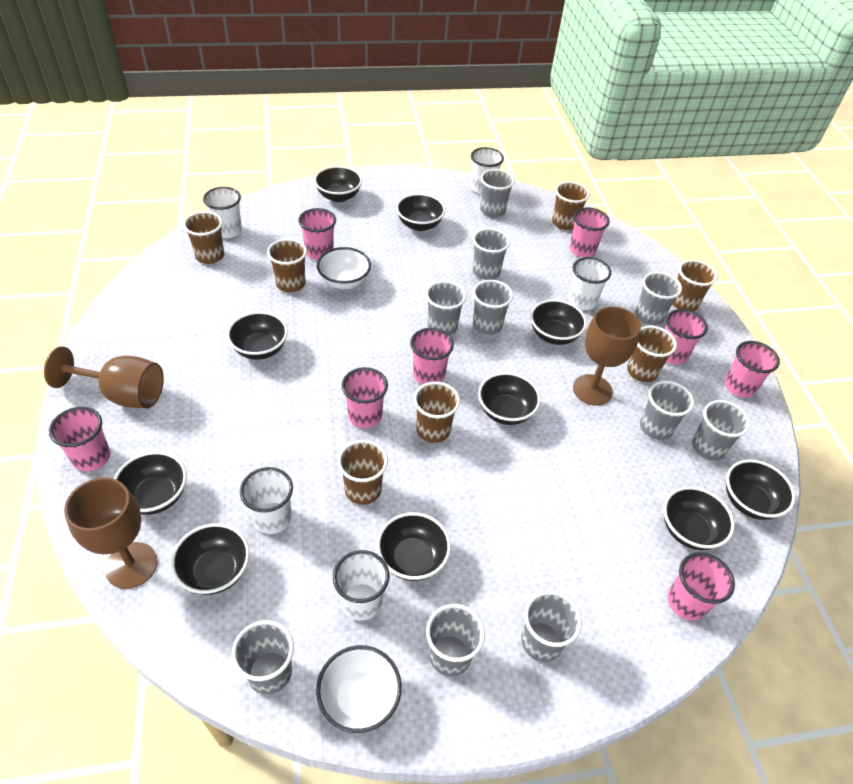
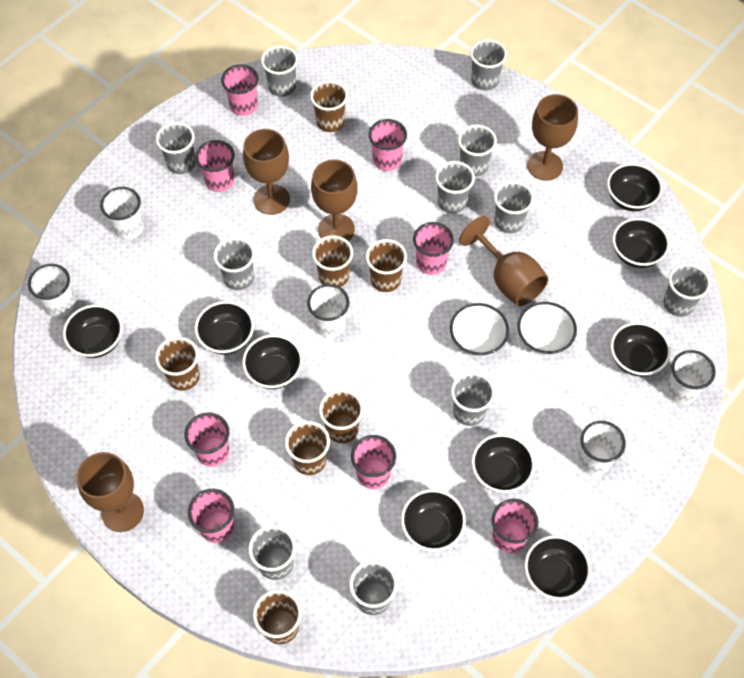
black bowl: 10 -> 9
brown goblet: 3 -> 5
grey cup: 10 -> 11

